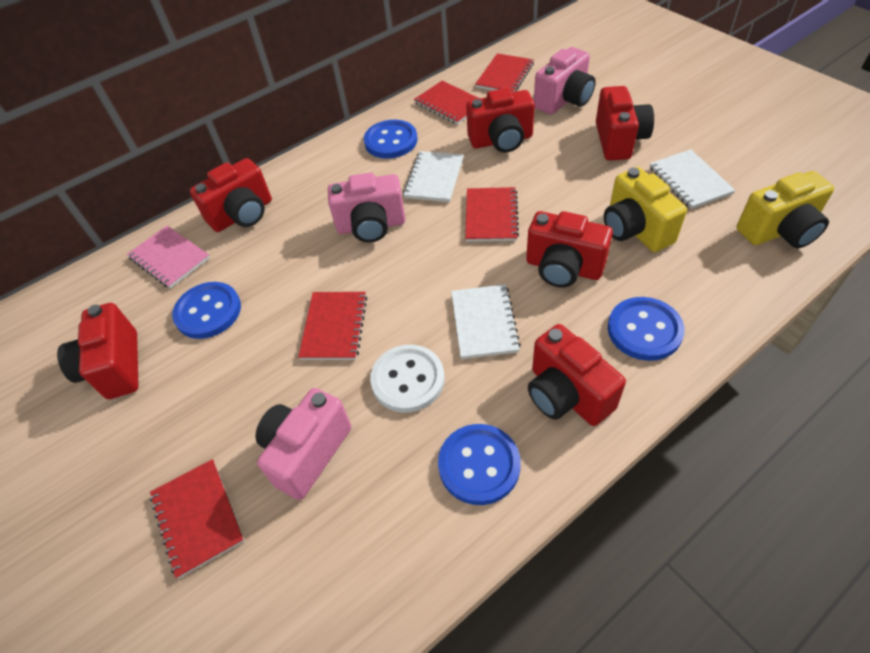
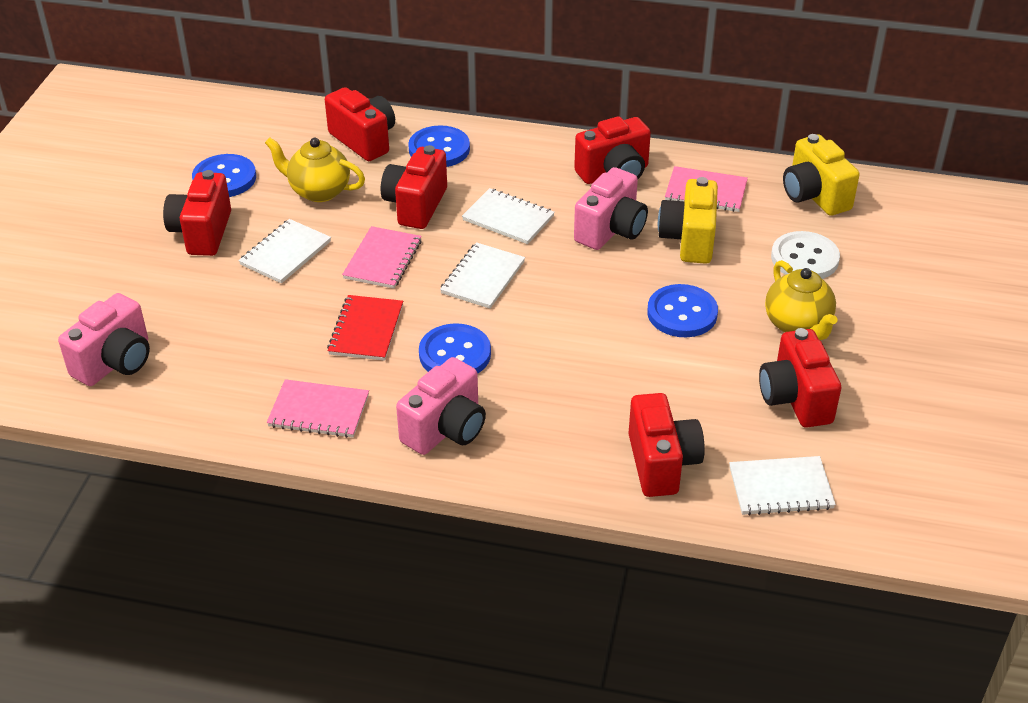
pink notebook: 1 -> 3
red notebook: 5 -> 1
white notebook: 3 -> 4
yellow teapot: 0 -> 2

